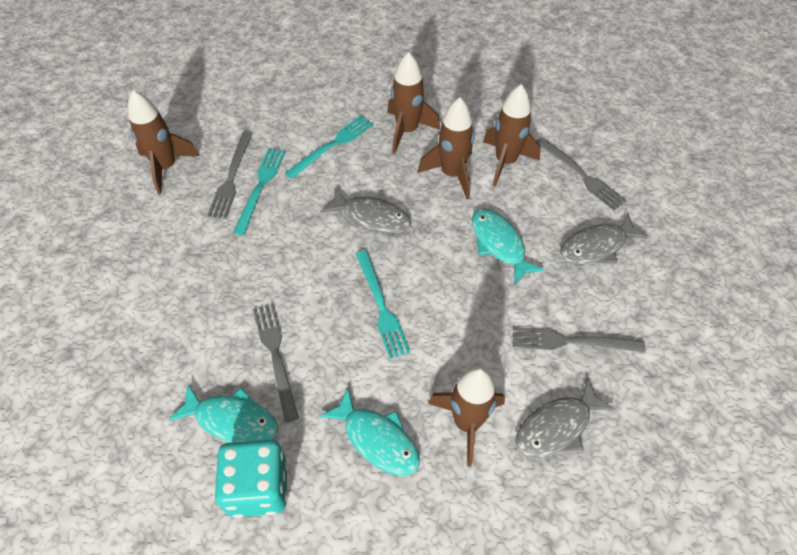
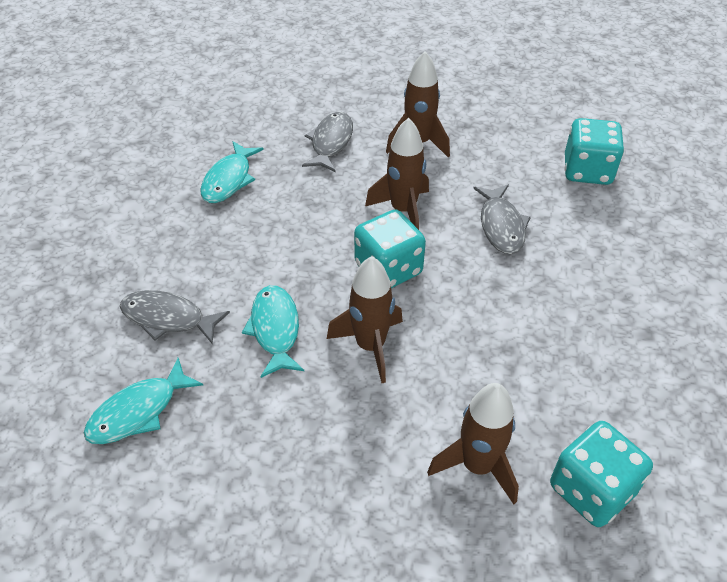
brown rocket: 5 -> 4
grey fork: 4 -> 0
turquoise dice: 1 -> 3
turquoise fork: 3 -> 0

